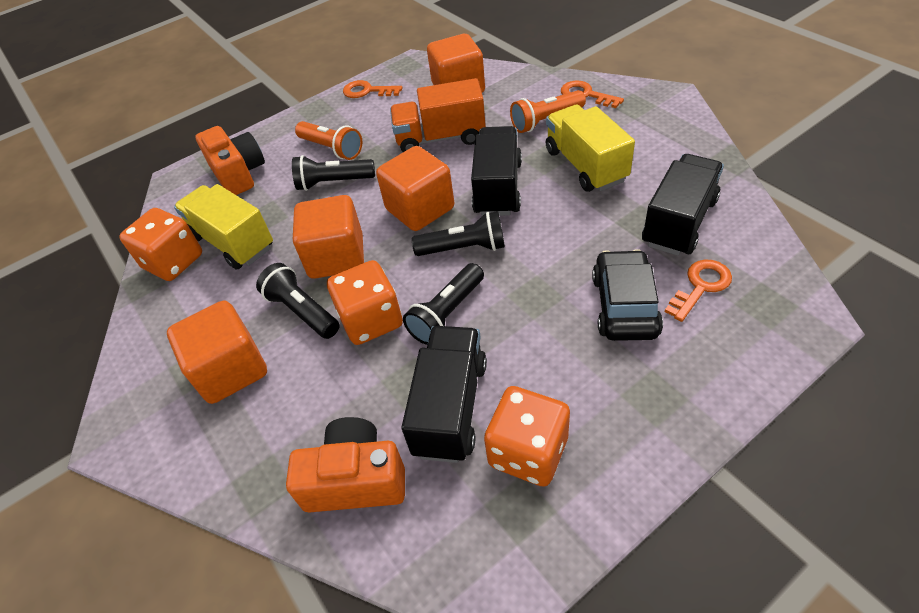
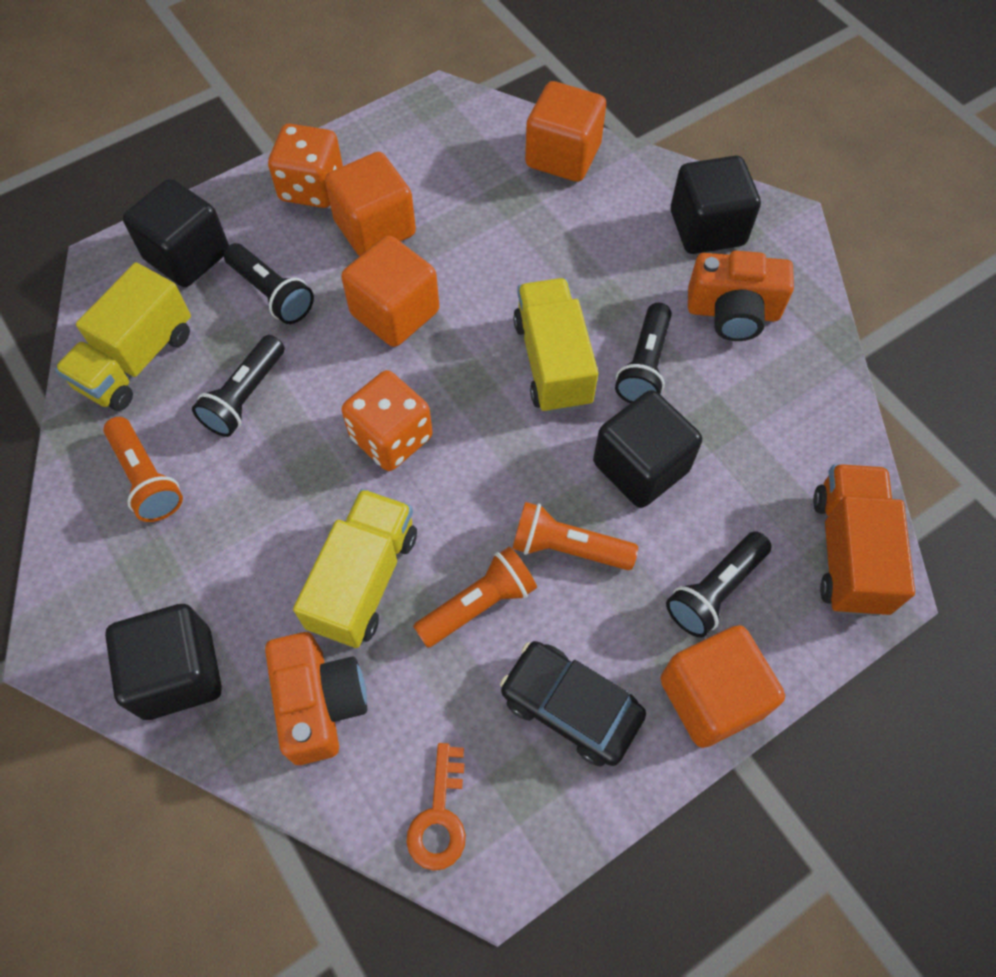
black cube: 0 -> 4
black truck: 3 -> 0
orange dice: 3 -> 2
orange flashlight: 2 -> 3
orange key: 3 -> 1
yellow truck: 2 -> 3

